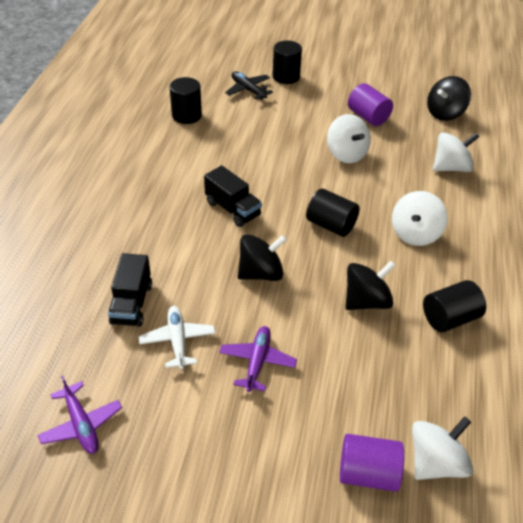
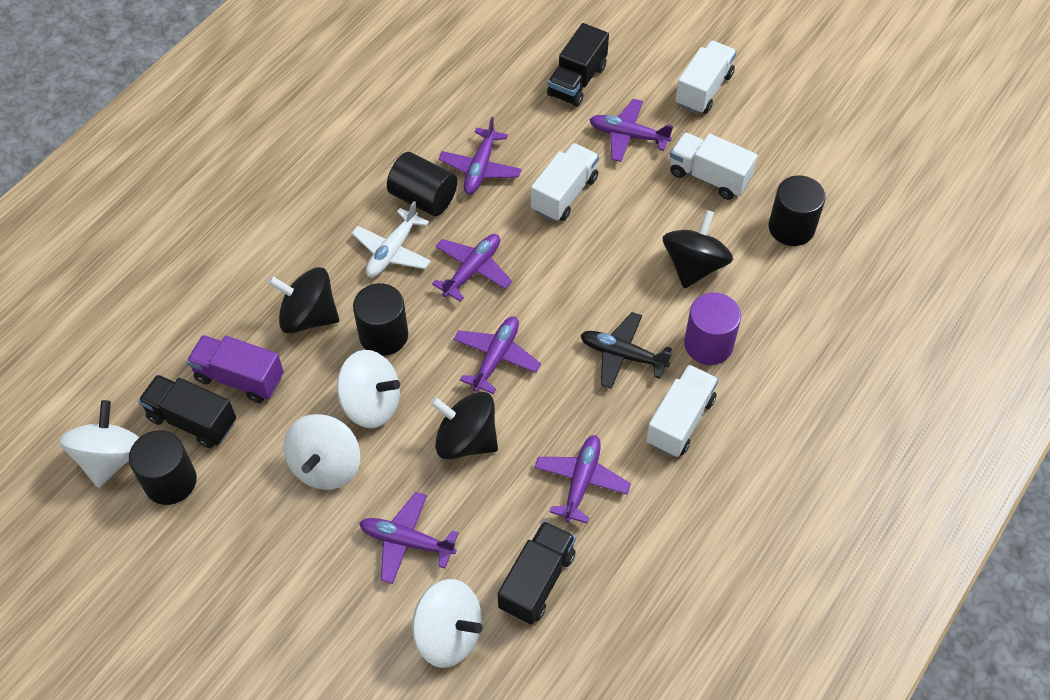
black truck: 2 -> 3
purple cylinder: 2 -> 1
purple plane: 2 -> 6
purple truck: 0 -> 1
white truck: 0 -> 4

